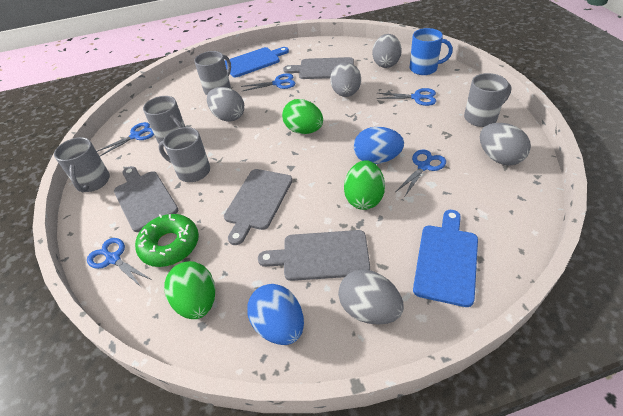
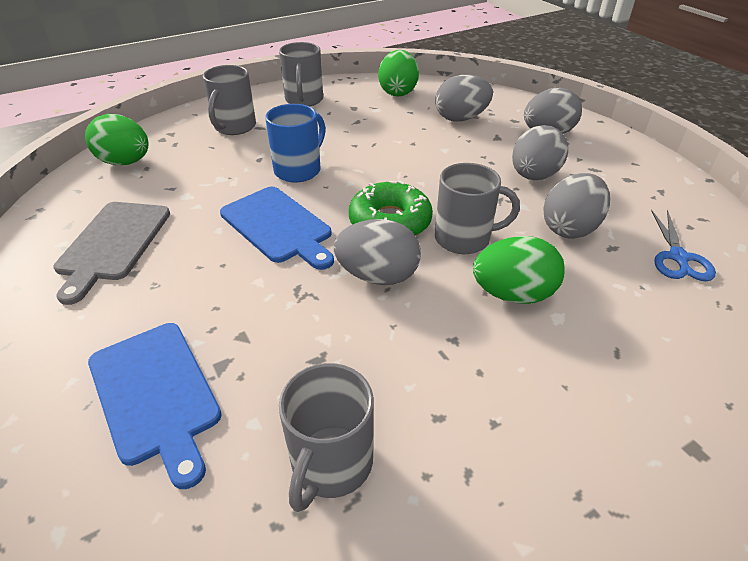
blue egg: 2 -> 0
blue scissors: 5 -> 1
grey cutting board: 4 -> 1
grey mug: 5 -> 4

